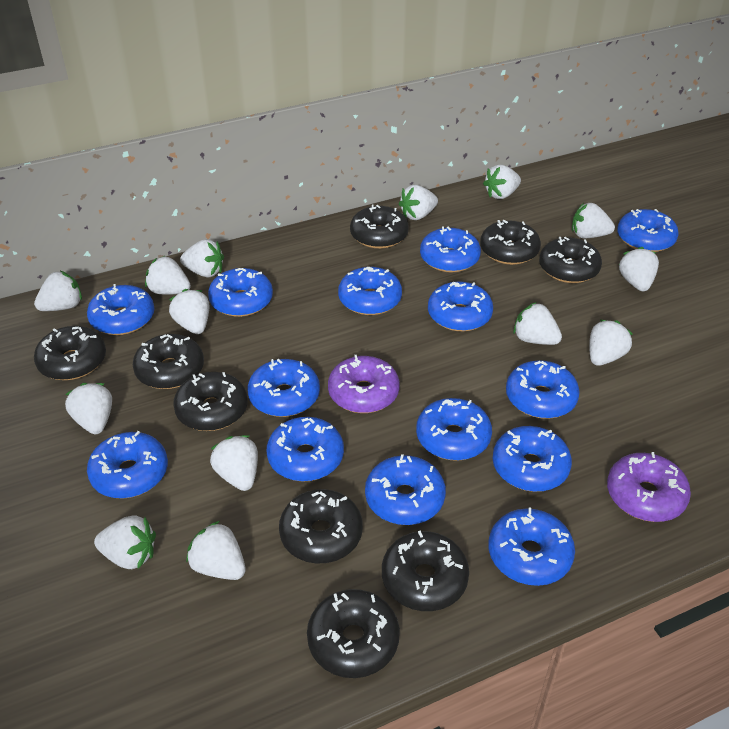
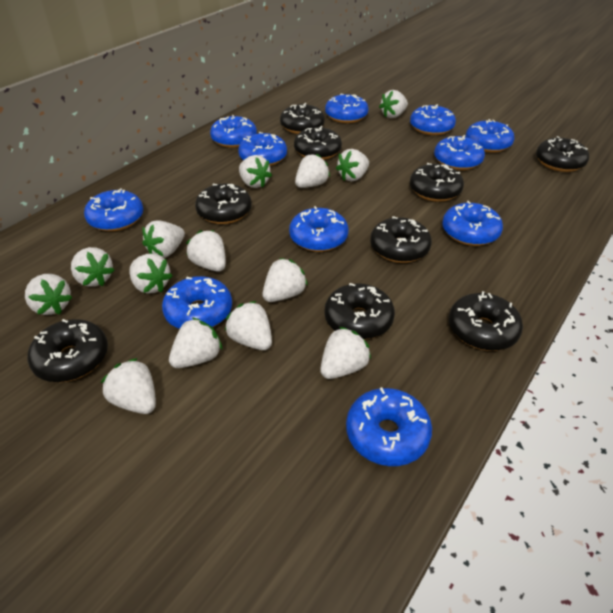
blue donut: 14 -> 11
purple donut: 2 -> 0

